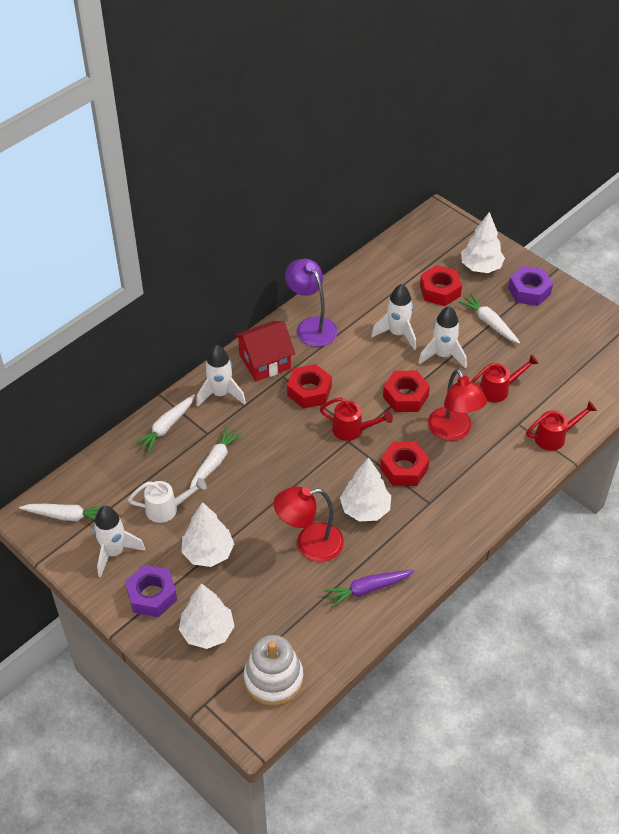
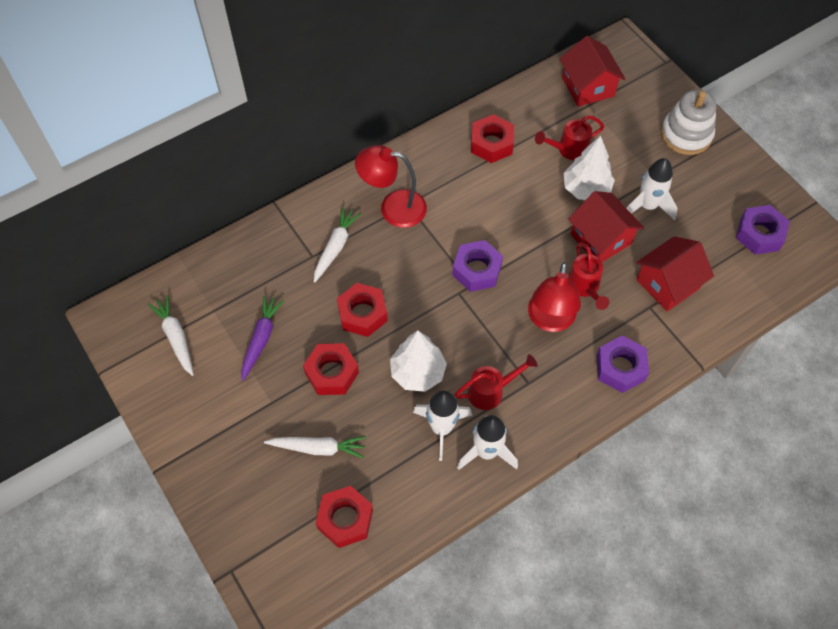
purple lamp: 1 -> 0
purple nut: 2 -> 3
red house: 1 -> 3
white carrot: 4 -> 3
white rocket: 4 -> 3
white tree: 4 -> 2
white watering can: 1 -> 0

